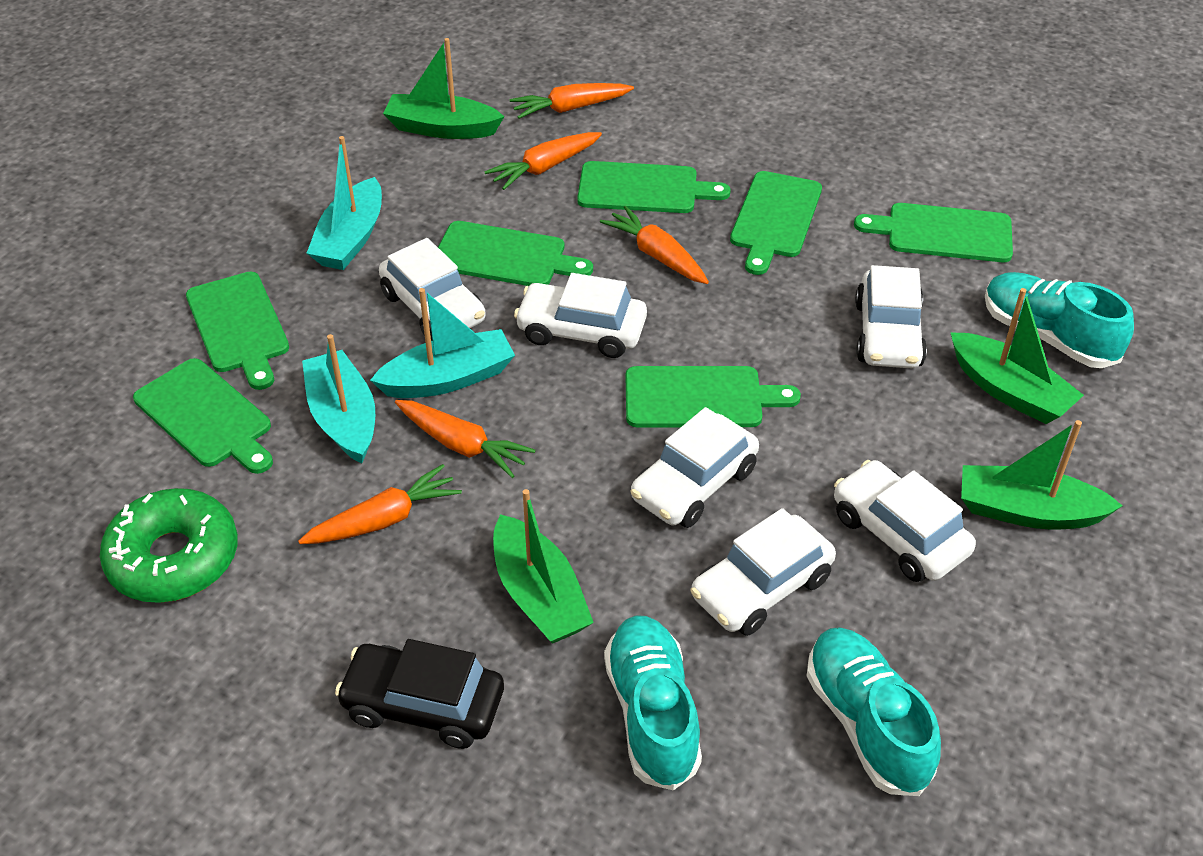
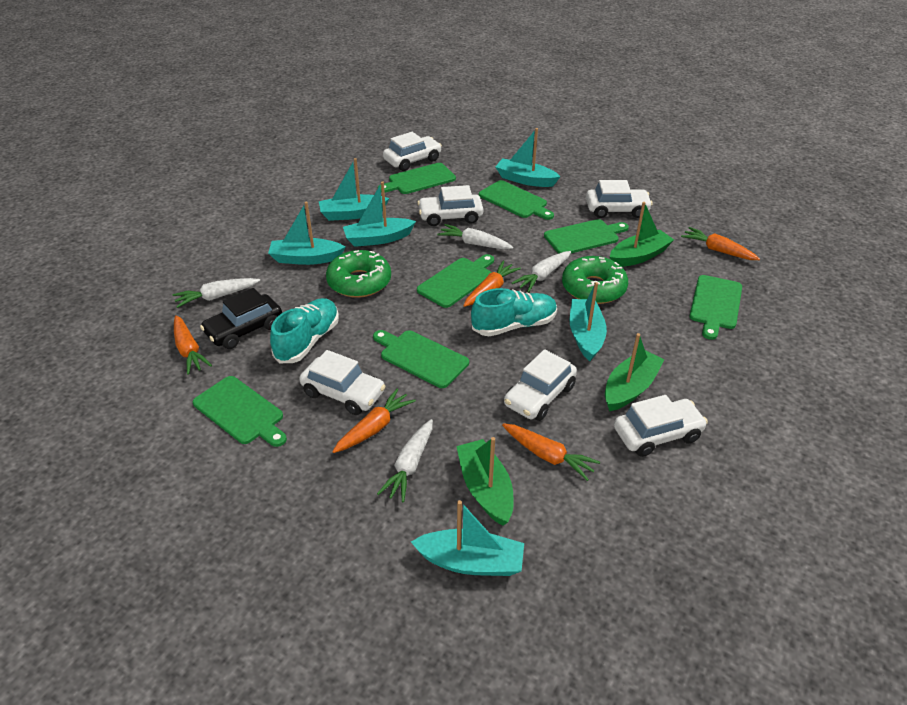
green boat: 4 -> 3
green donut: 1 -> 2
turquoise boat: 3 -> 6
turquoise shoe: 3 -> 2
white carrot: 0 -> 4

